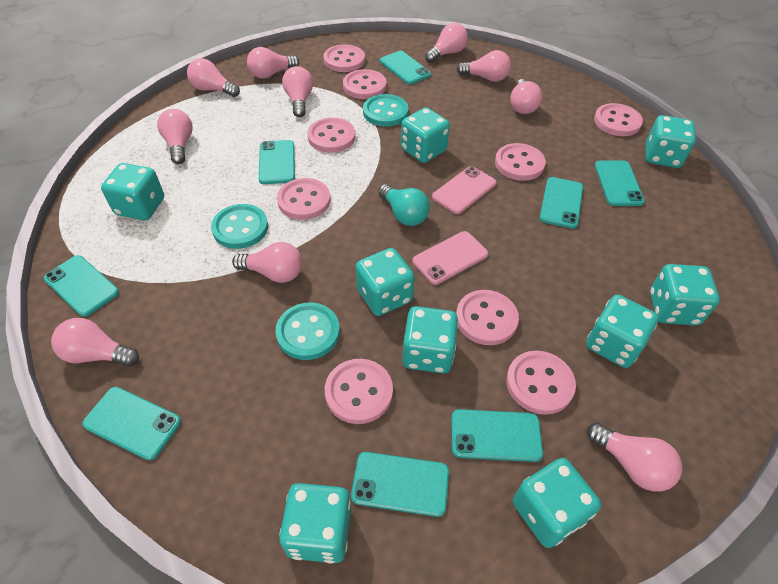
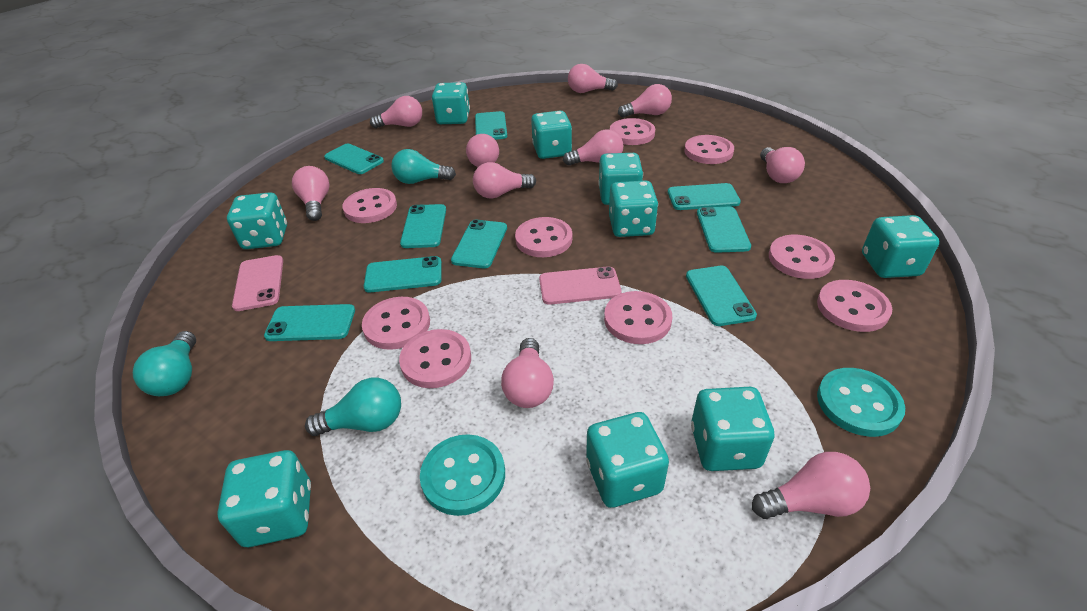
turquoise button: 3 -> 2
turquoise light bulb: 1 -> 3
turquoise phone: 8 -> 9

